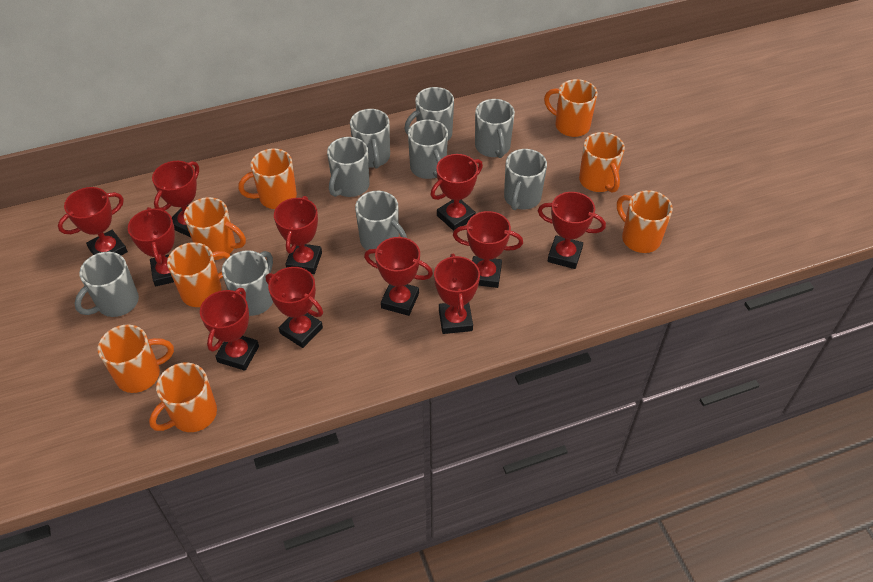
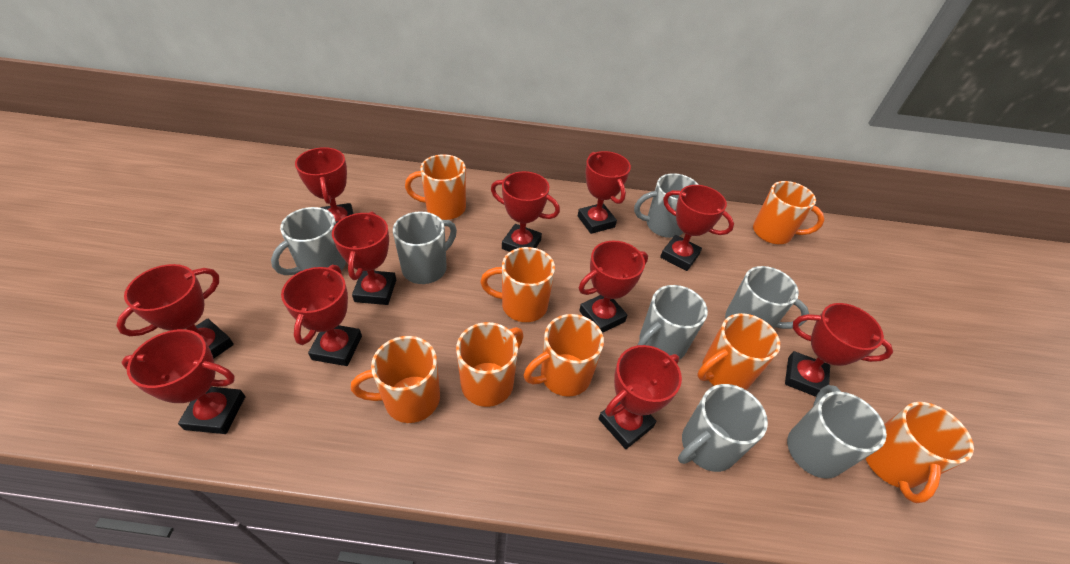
grey mug: 9 -> 7

